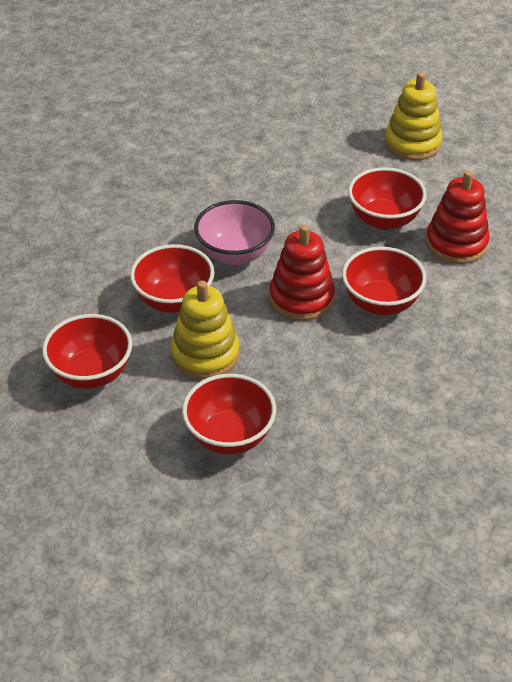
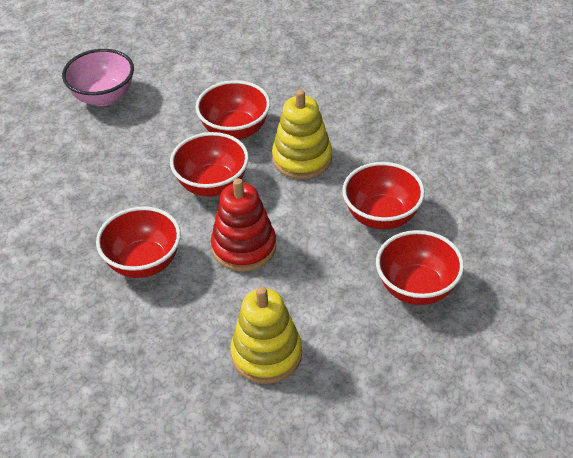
red stacking toy: 2 -> 1

